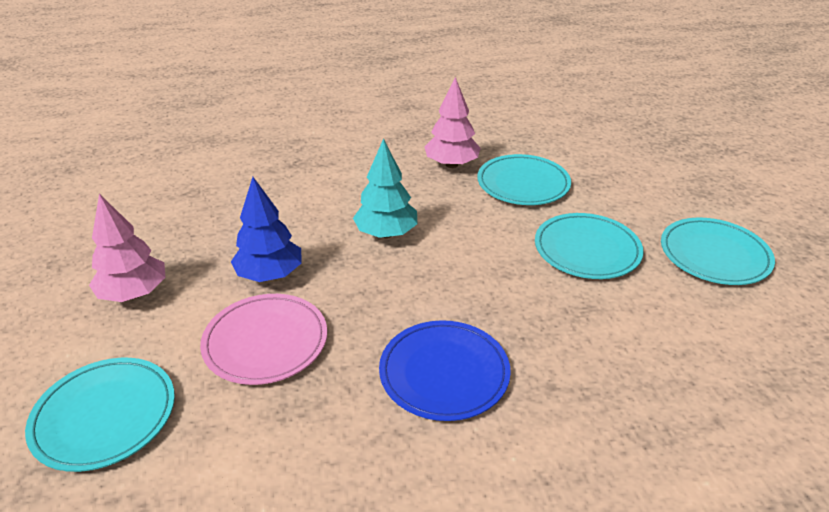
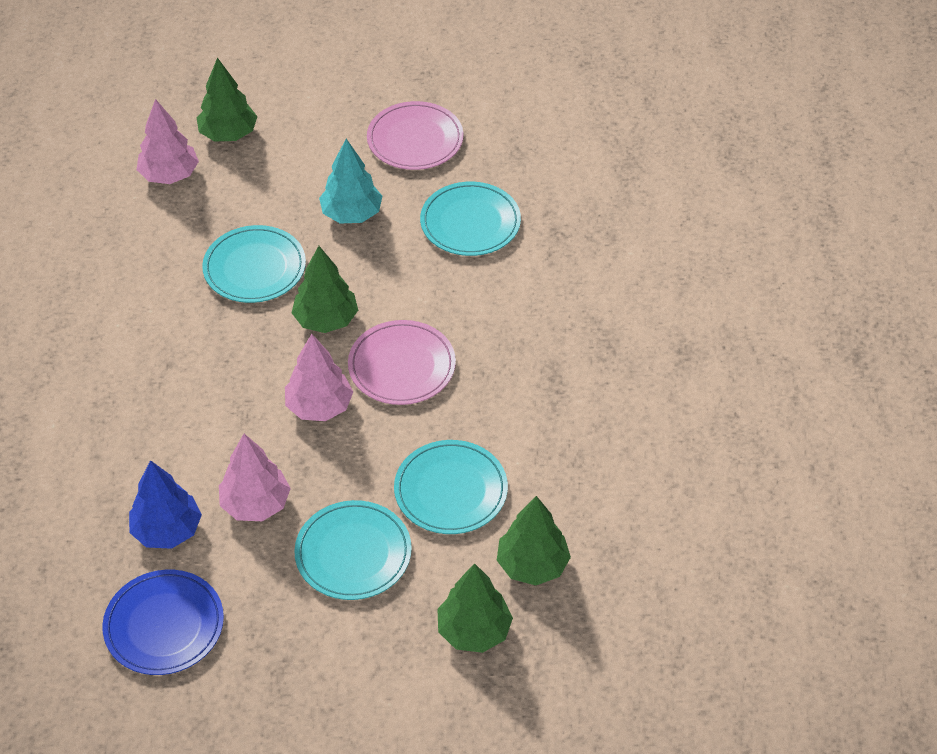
green tree: 0 -> 4
pink plate: 1 -> 2
pink tree: 2 -> 3

